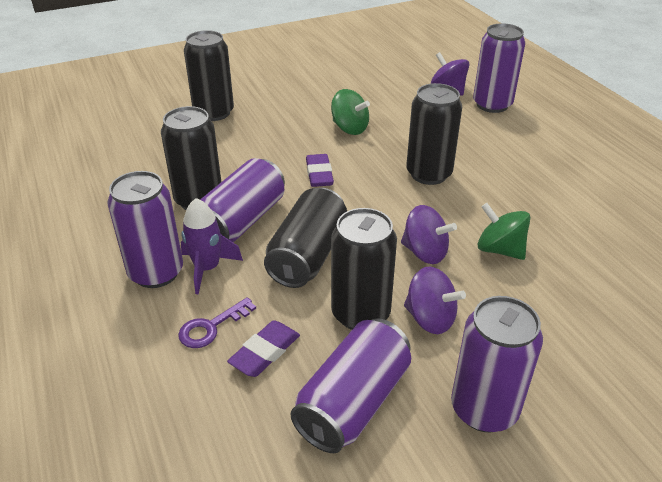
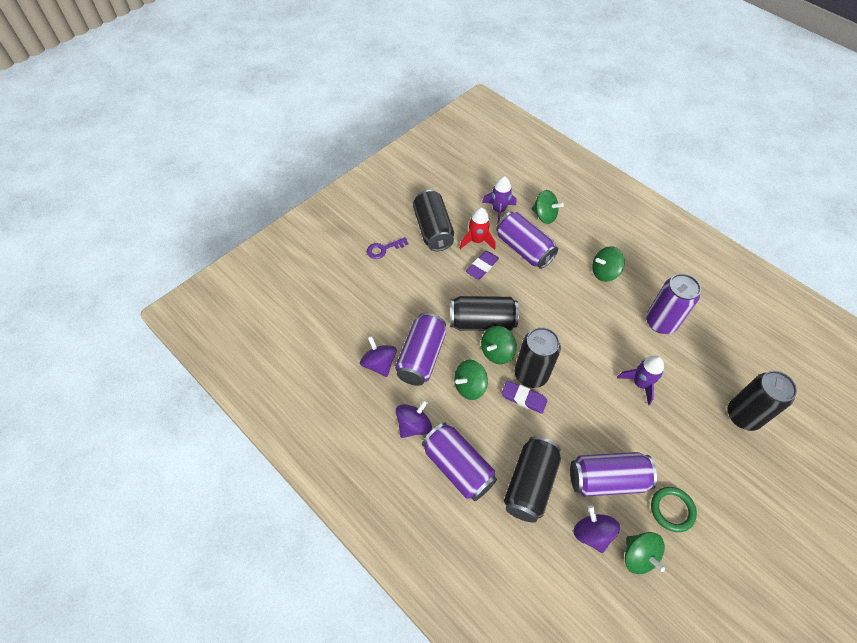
green ring: 0 -> 1
green spinning top: 2 -> 5
purple rocket: 1 -> 2
red rocket: 0 -> 1

